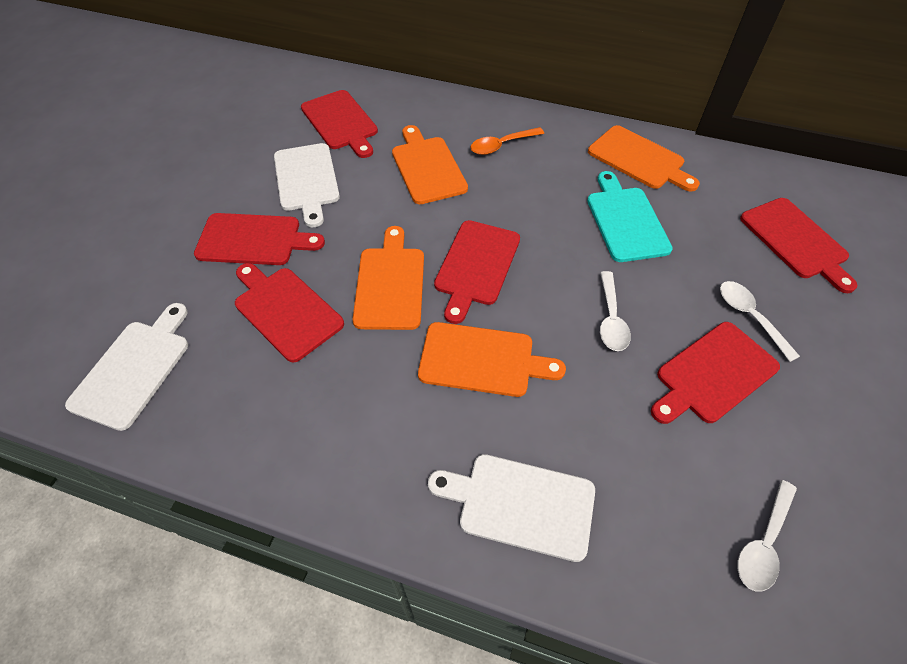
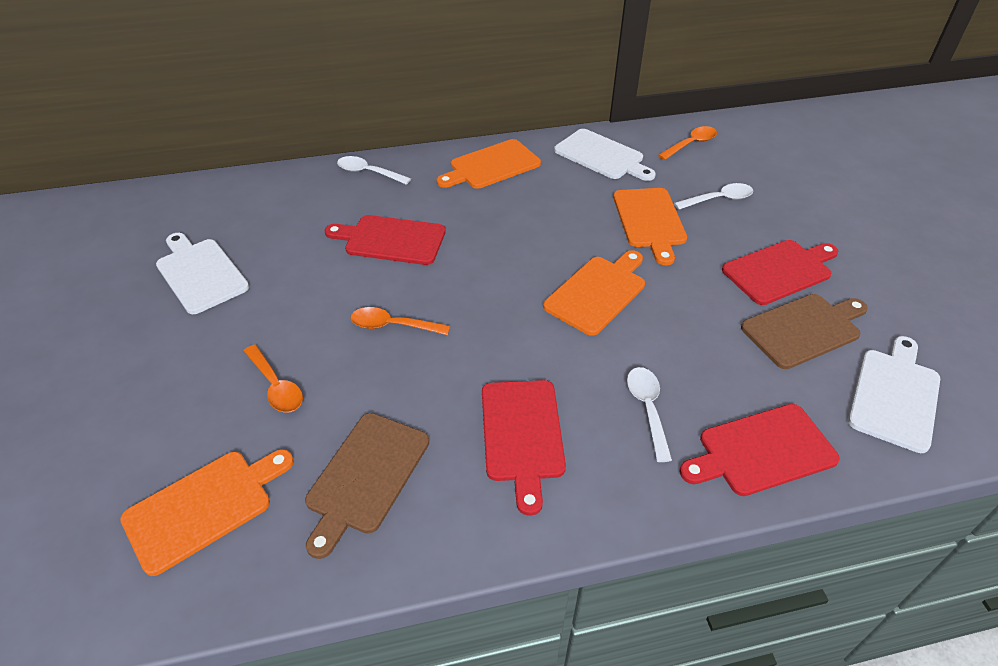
brown cutting board: 0 -> 2
orange spoon: 1 -> 3
red cutting board: 6 -> 4
turquoise cutting board: 1 -> 0

